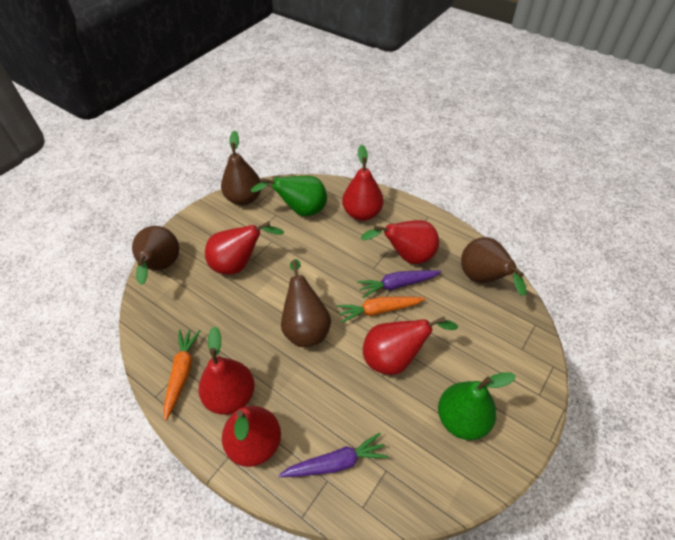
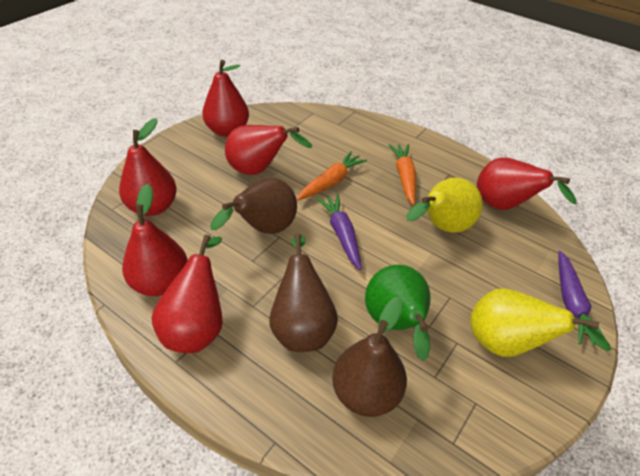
brown pear: 4 -> 3
green pear: 2 -> 1
yellow pear: 0 -> 2

